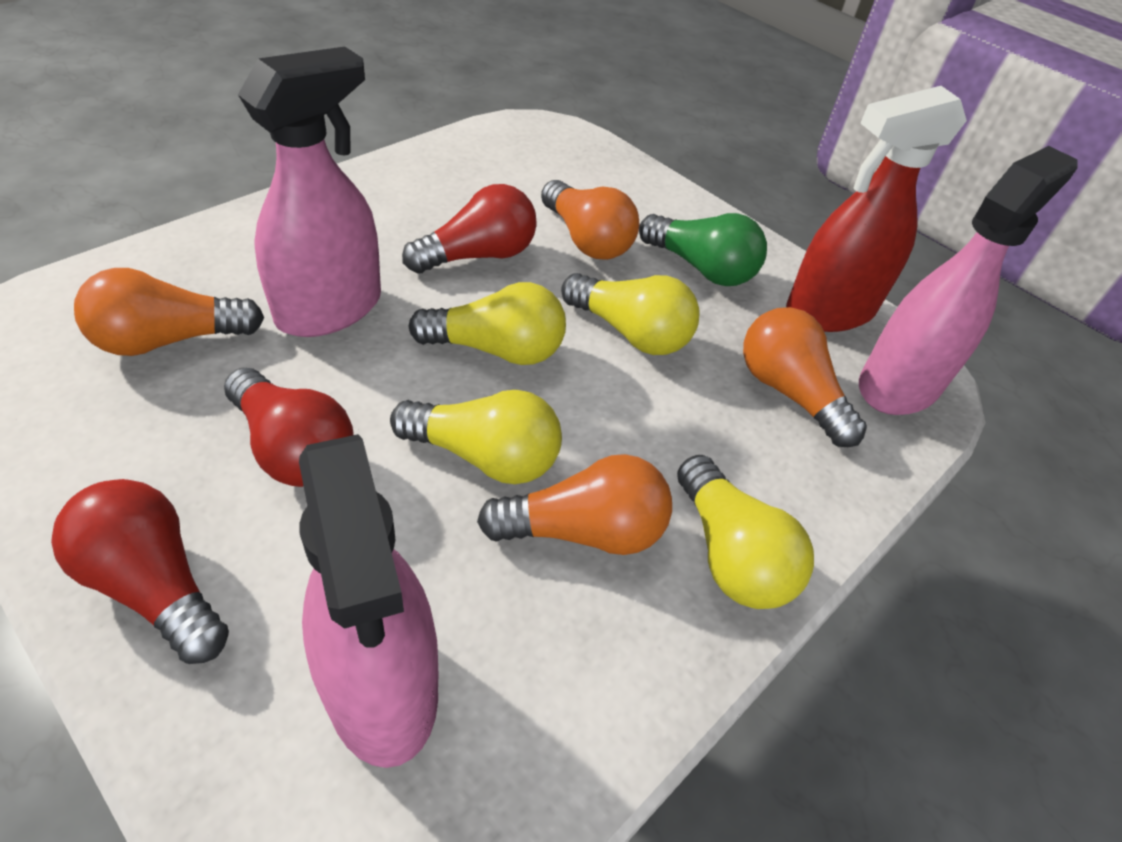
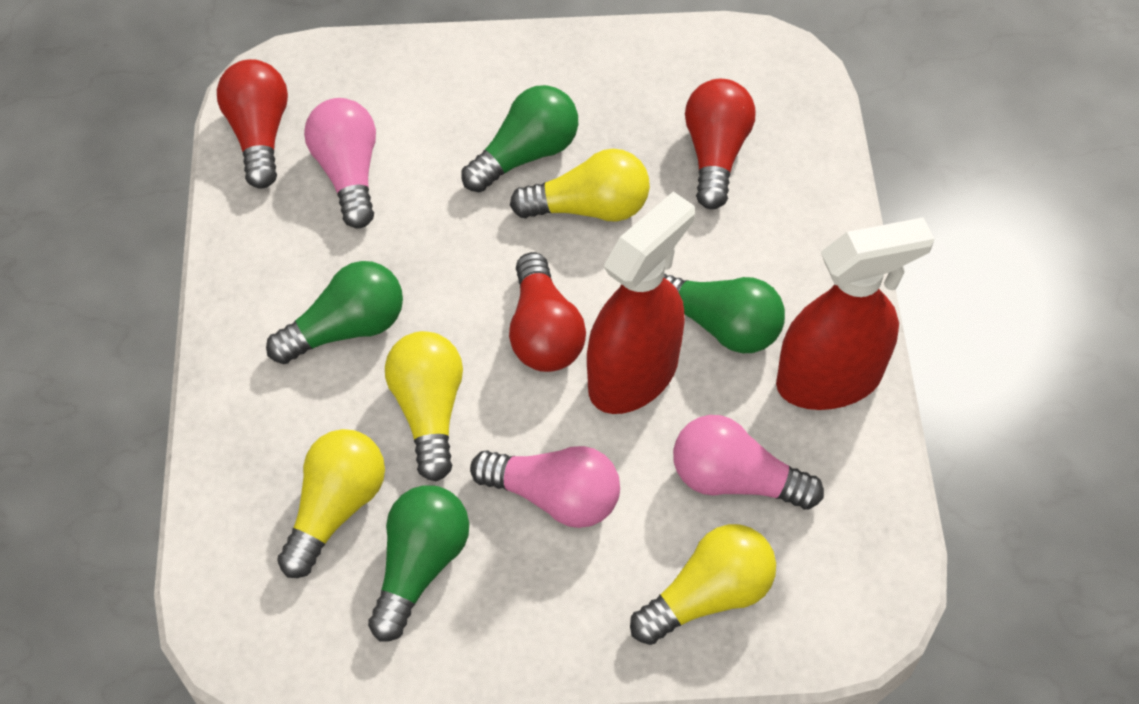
green light bulb: 1 -> 4
orange light bulb: 4 -> 0
pink light bulb: 0 -> 3
pink spray bottle: 3 -> 0
red spray bottle: 1 -> 2

